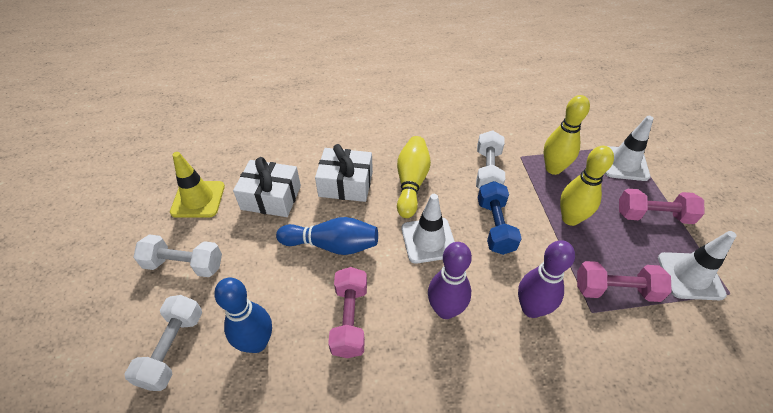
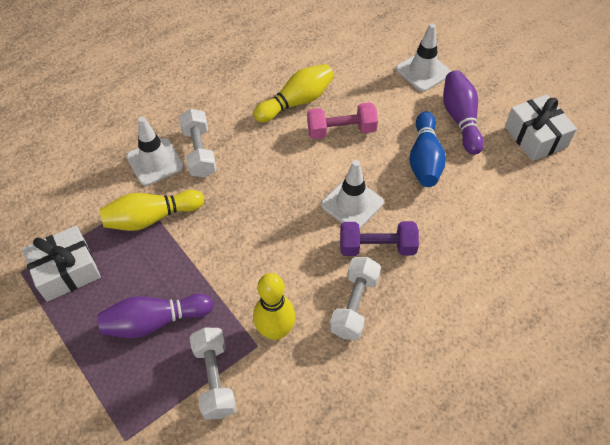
blue bowling pin: 2 -> 1
blue dumbbell: 1 -> 0
pink dumbbell: 3 -> 1
purple dumbbell: 0 -> 1
yellow traffic cone: 1 -> 0

